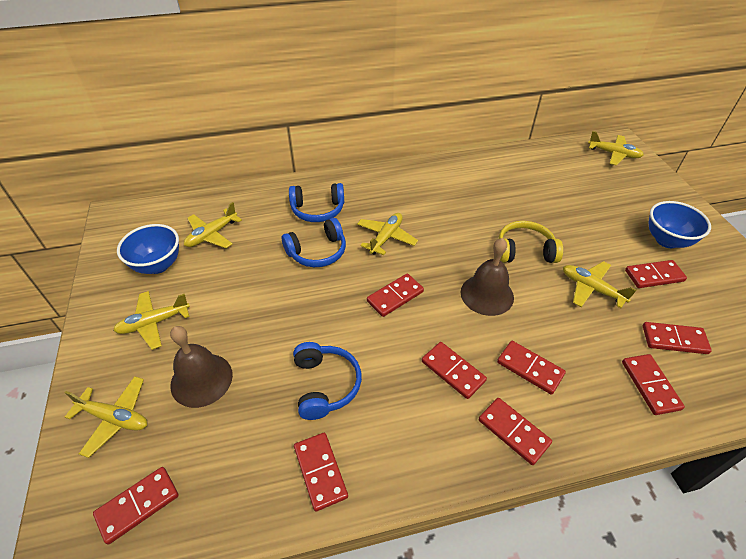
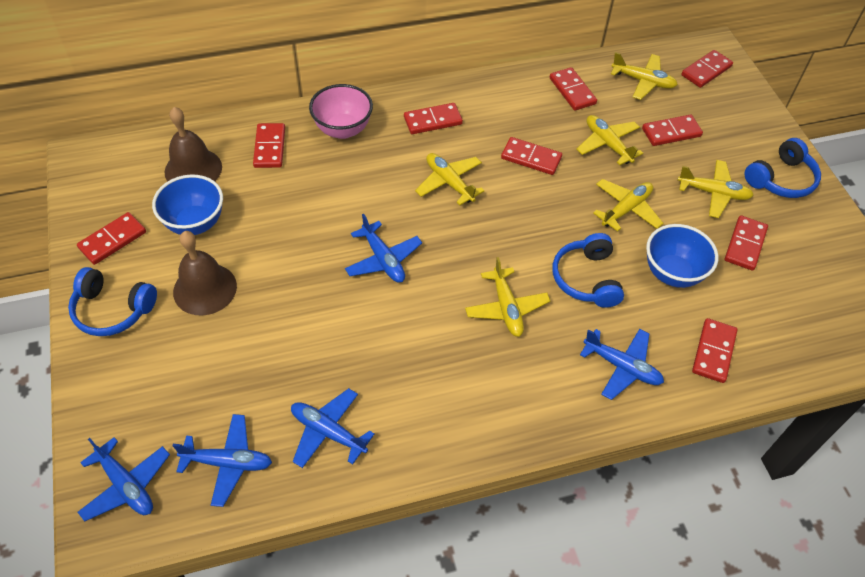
blue plane: 0 -> 5
pink bowl: 0 -> 1
yellow headphones: 1 -> 0

